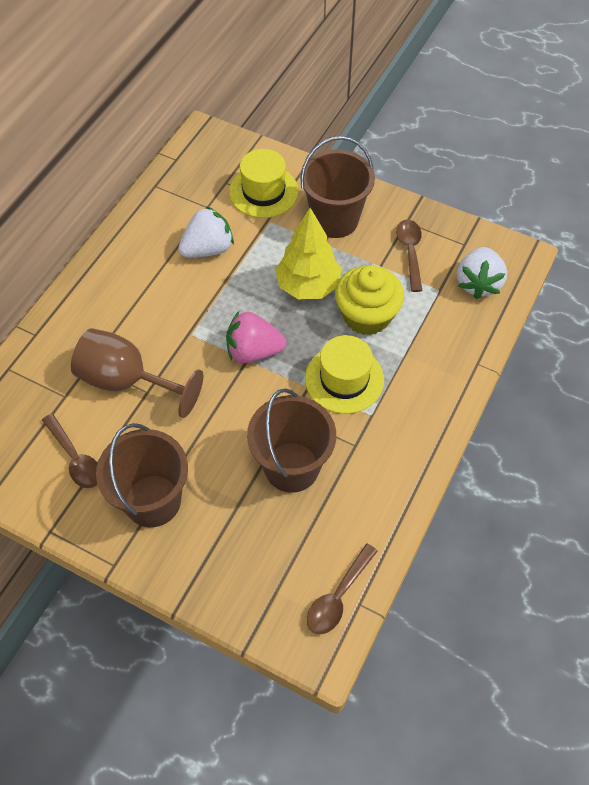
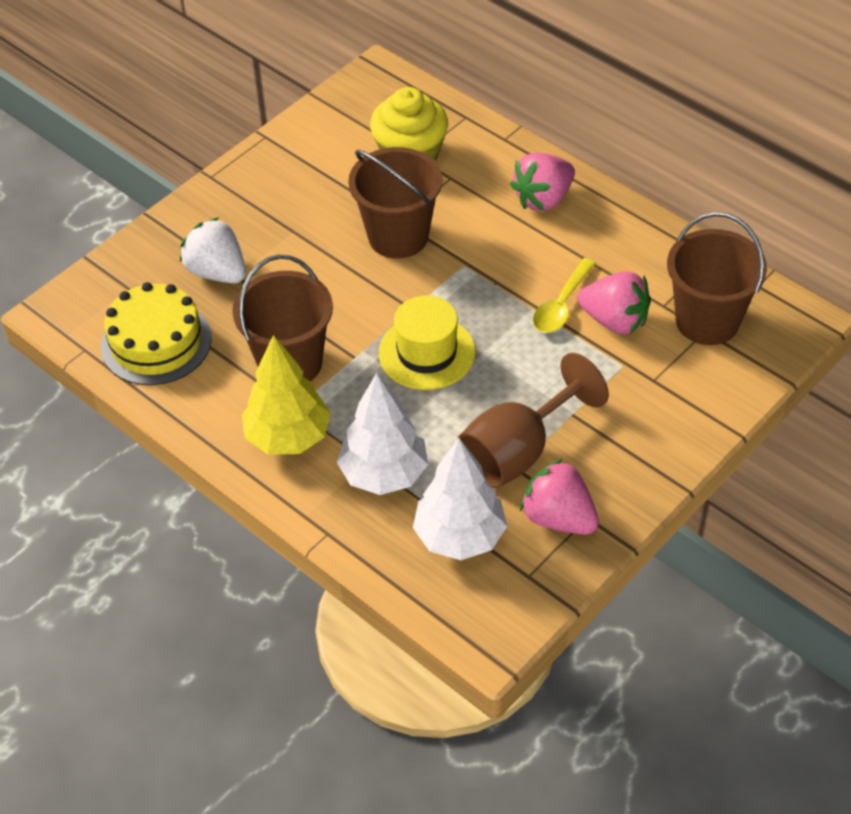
brown spoon: 3 -> 0
pink strawberry: 1 -> 3
white strawberry: 2 -> 1
white tree: 0 -> 2
yellow cake: 0 -> 1
yellow hat: 2 -> 1
yellow spoon: 0 -> 1

